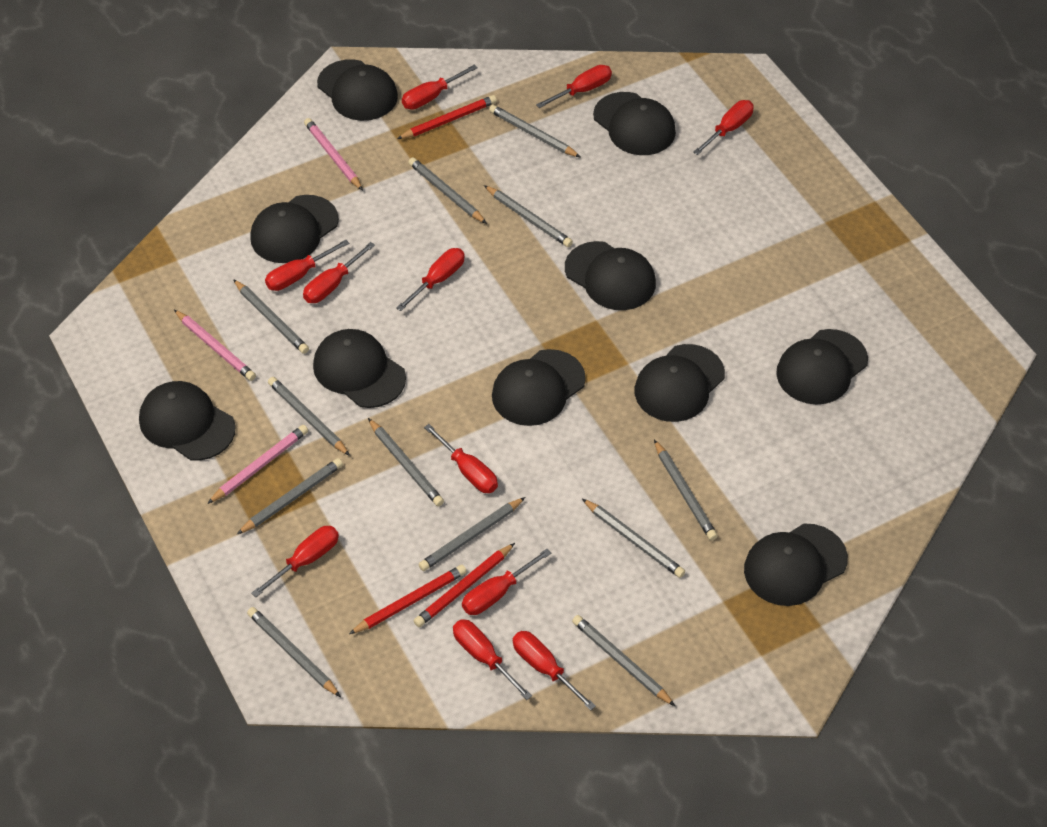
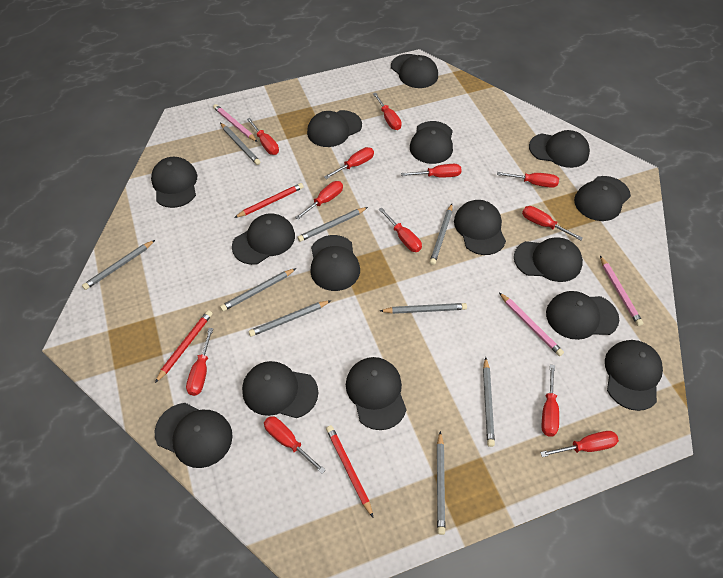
black cap: 10 -> 15
grey pencil: 12 -> 9
red screwdriver: 11 -> 12

